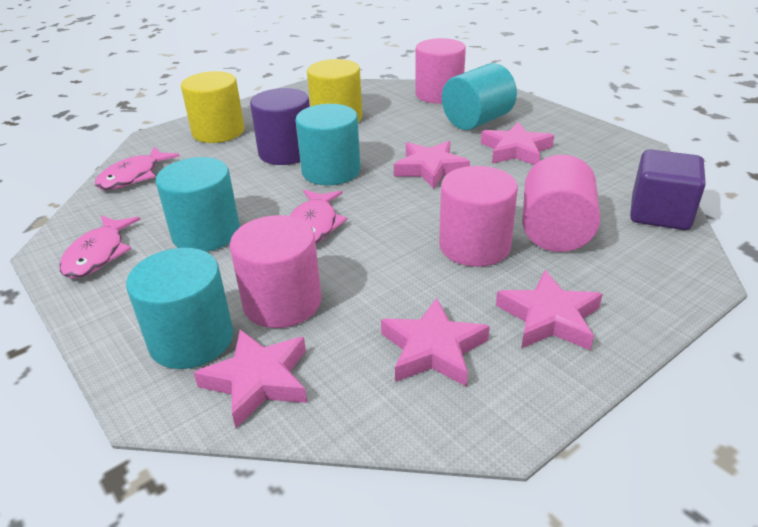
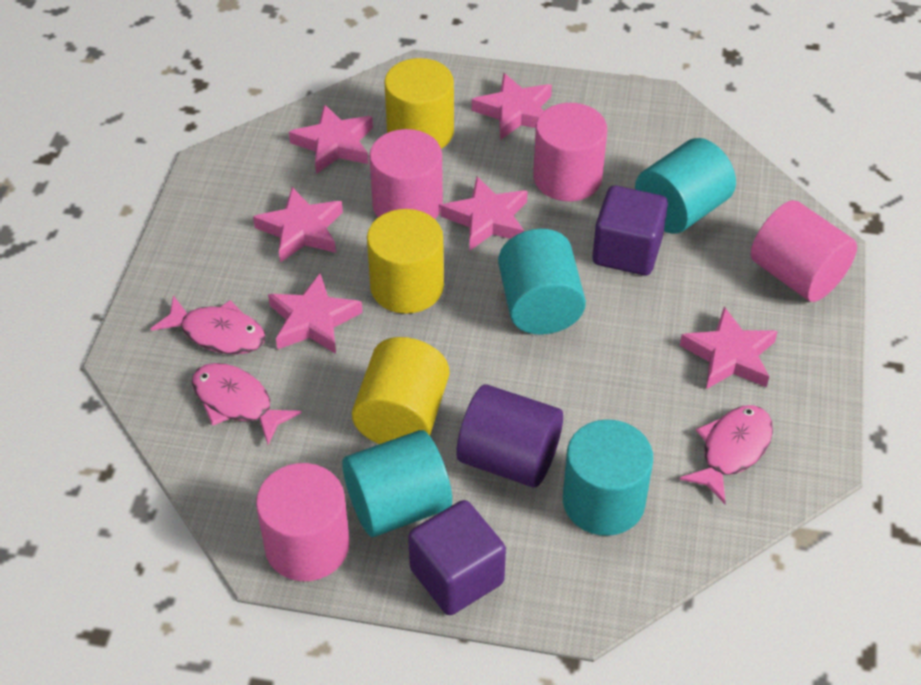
pink star: 5 -> 6
purple cube: 1 -> 2
yellow cylinder: 2 -> 3

